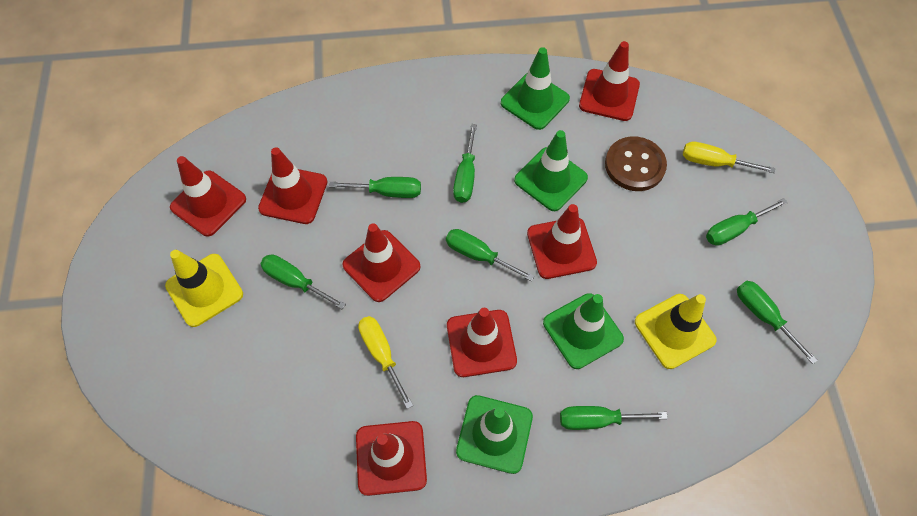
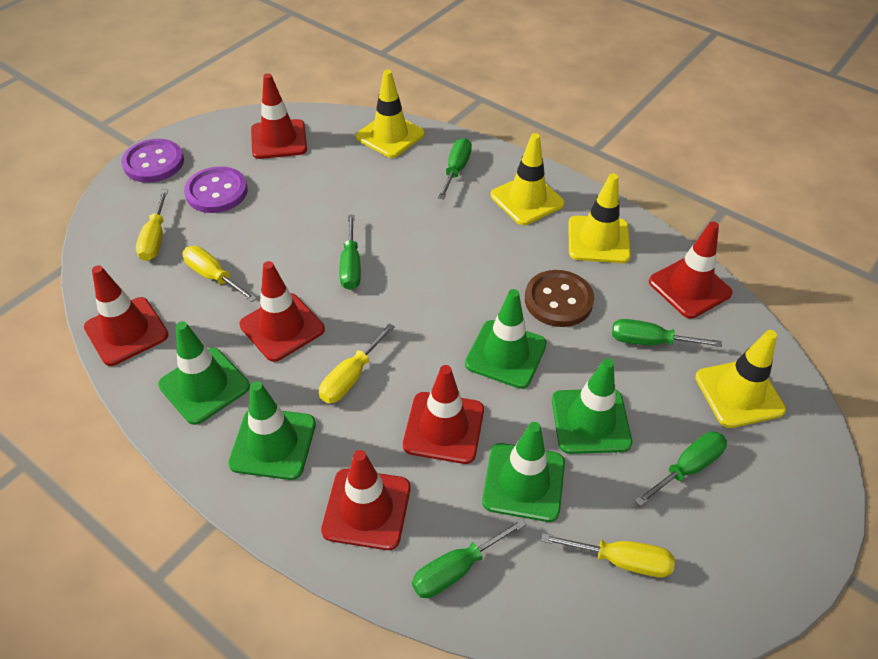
green screwdriver: 7 -> 5
green traffic cone: 4 -> 5
purple button: 0 -> 2
red traffic cone: 7 -> 6
yellow screwdriver: 2 -> 4
yellow traffic cone: 2 -> 4

